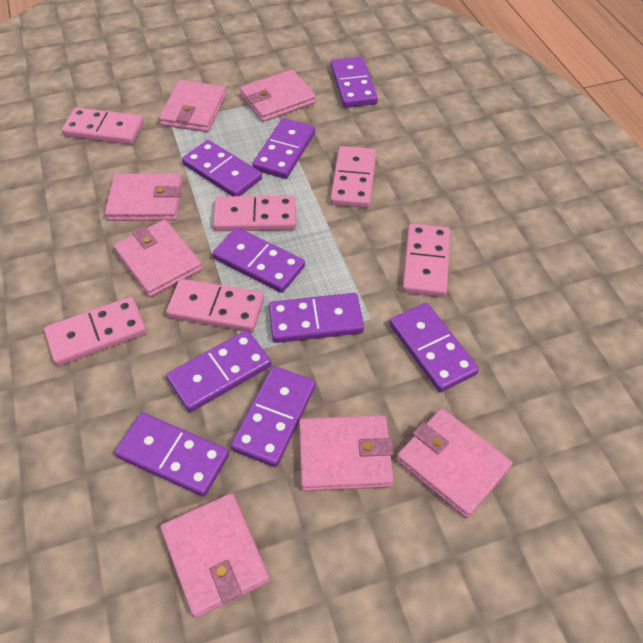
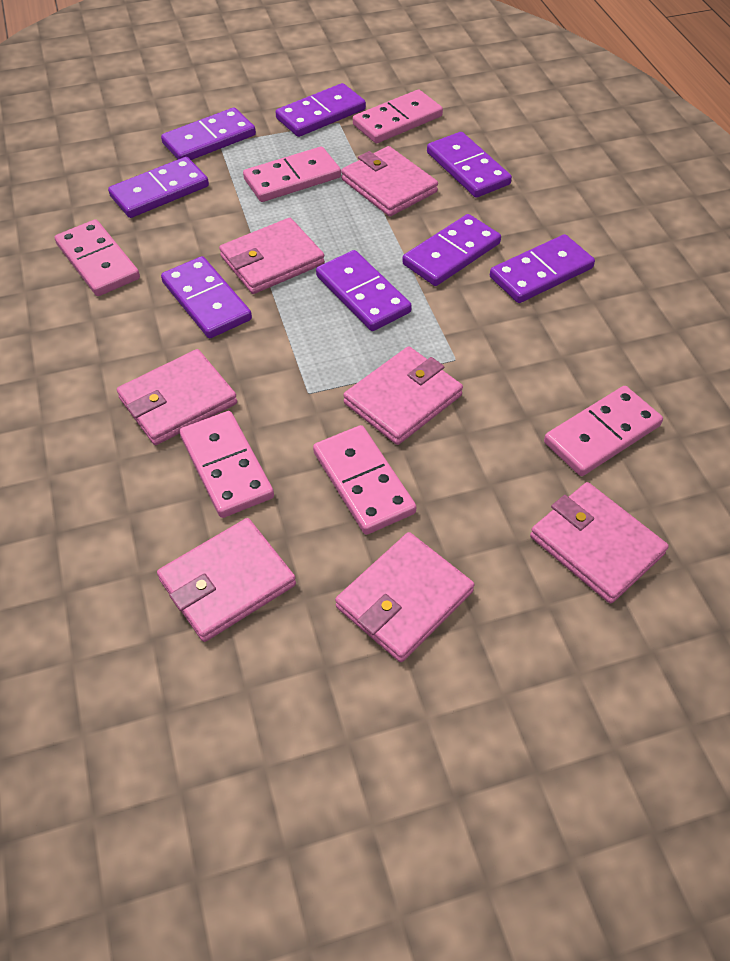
purple domino: 9 -> 8

